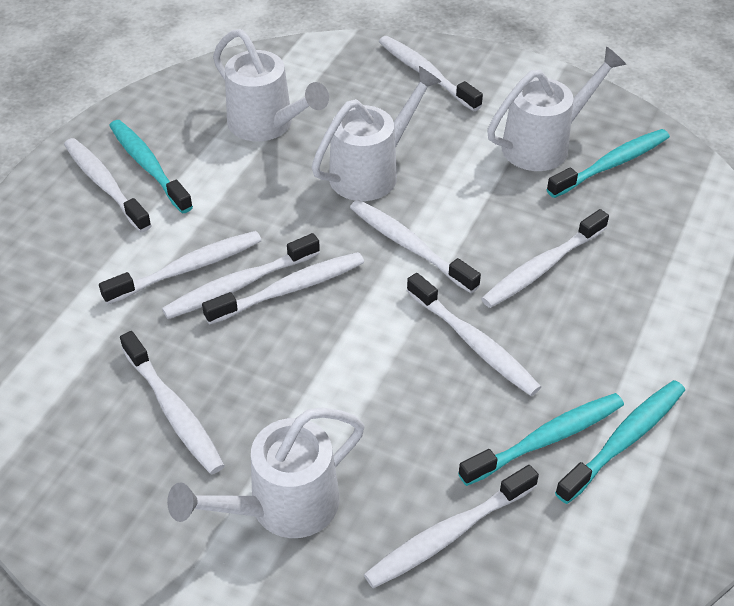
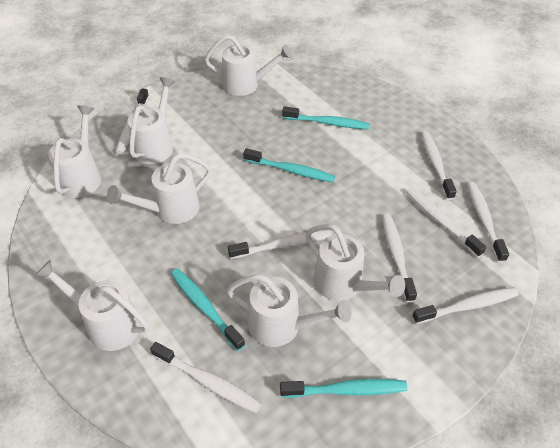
white toothbrush: 10 -> 8
white watering can: 4 -> 7

